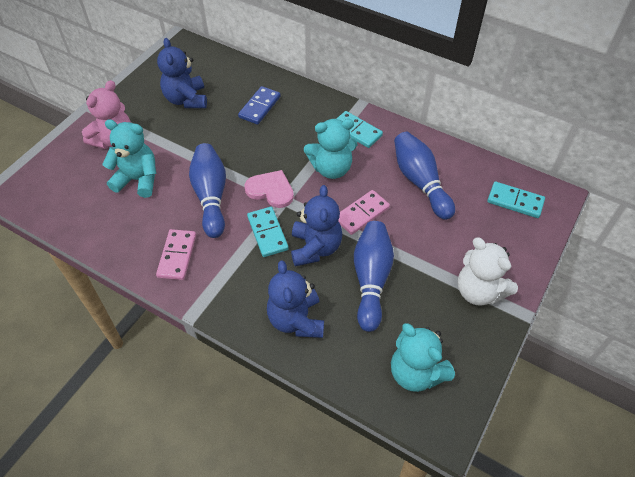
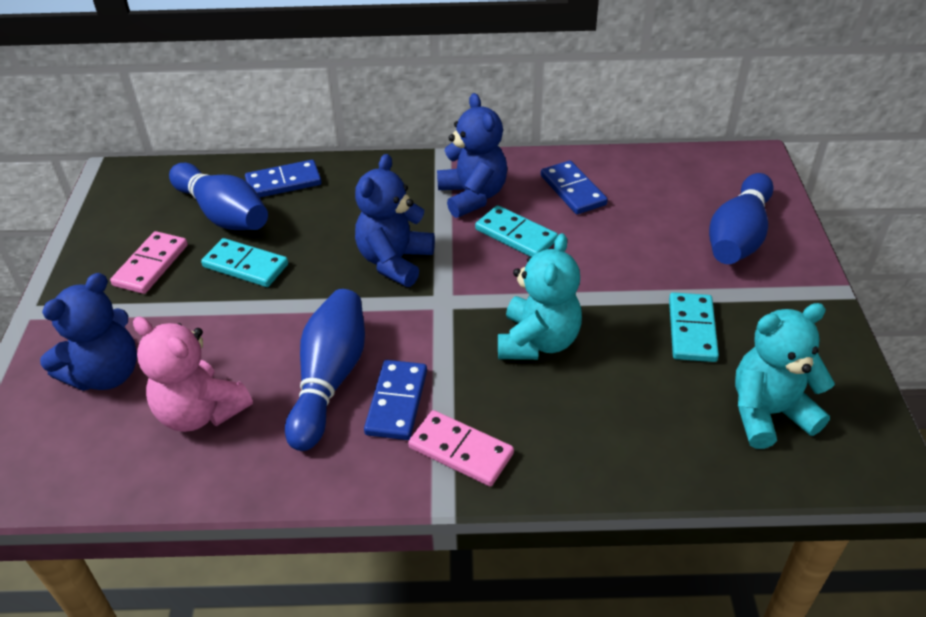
blue domino: 1 -> 3
pink heart: 1 -> 0
turquoise teddy bear: 3 -> 2
white teddy bear: 1 -> 0

